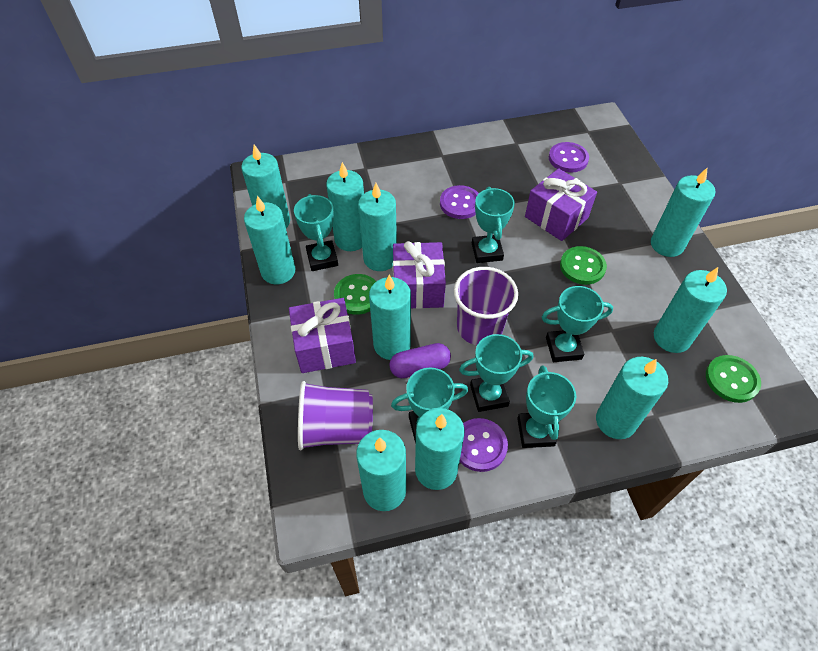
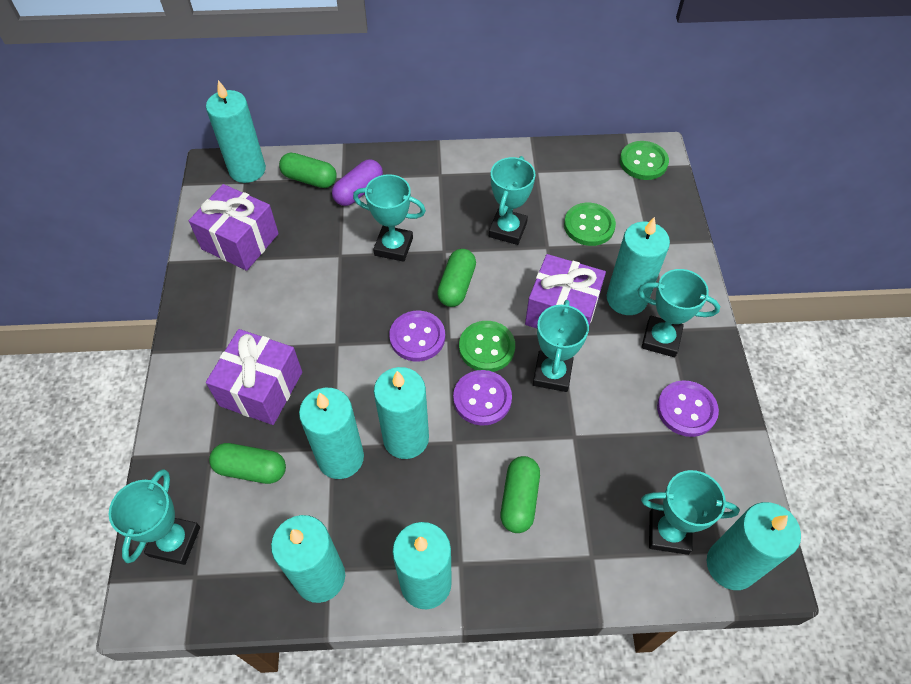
green capsule: 0 -> 4
purple cup: 2 -> 0
turquoise candle: 10 -> 7

